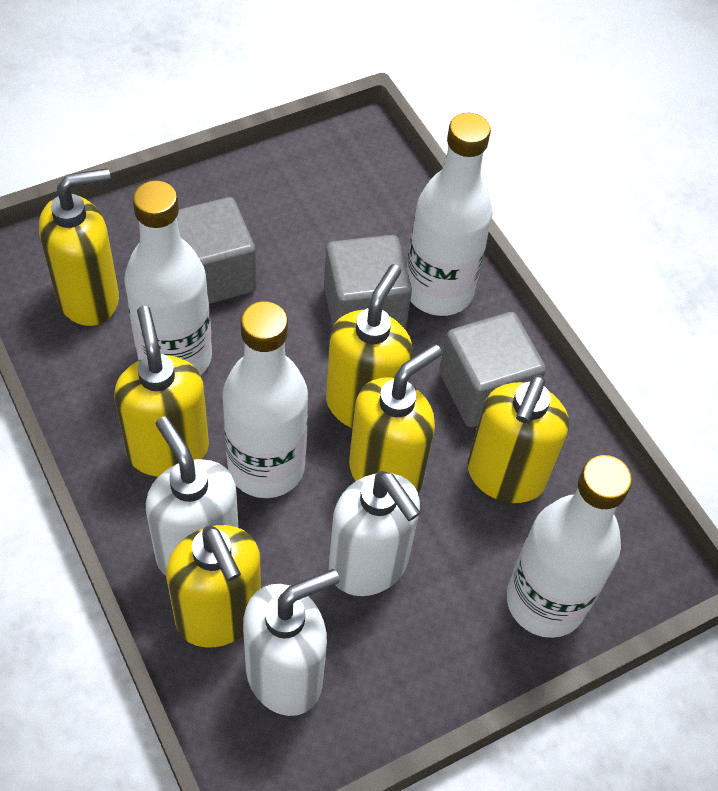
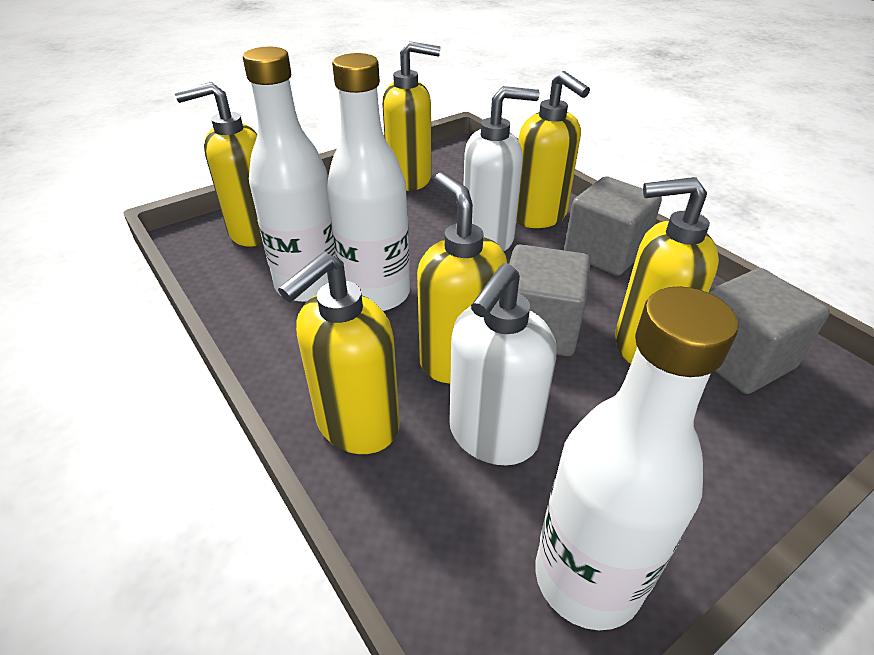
white bottle: 4 -> 3
white soap dispenser: 3 -> 2

